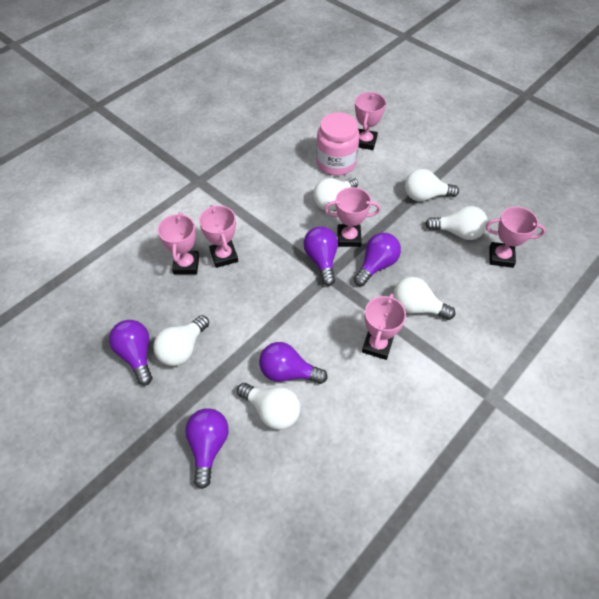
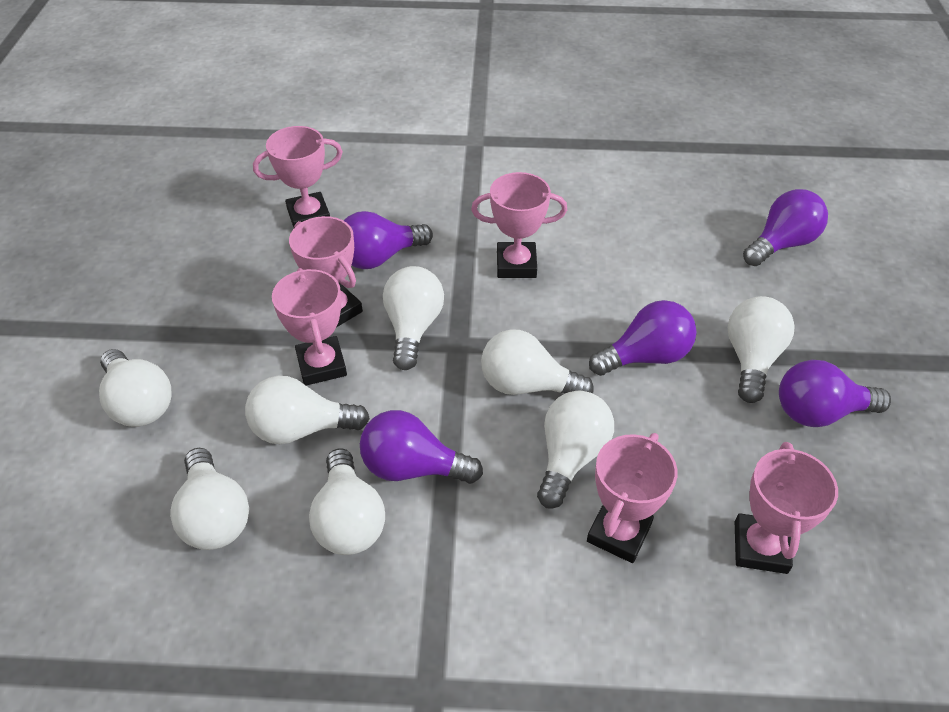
pink jar: 1 -> 0
white light bulb: 6 -> 8

